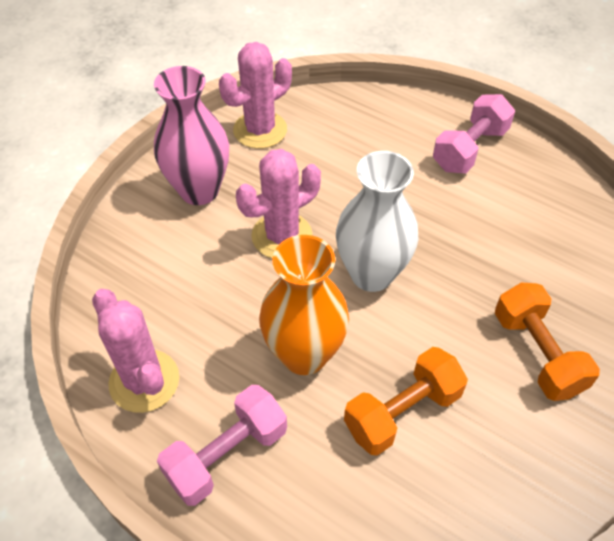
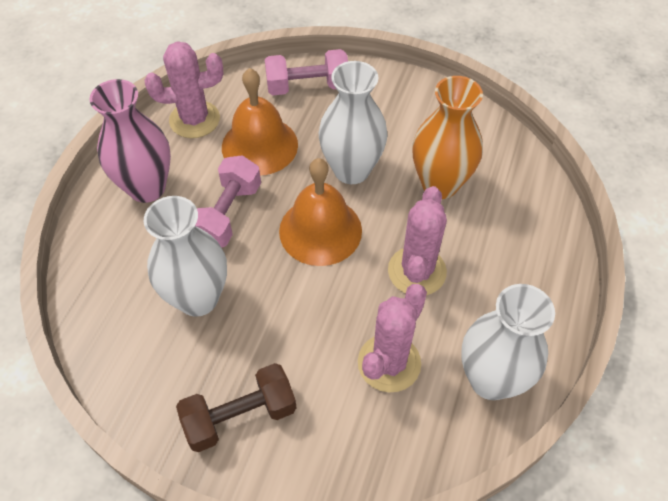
brown dumbbell: 0 -> 1
orange bell: 0 -> 2
orange dumbbell: 2 -> 0
white vase: 1 -> 3

